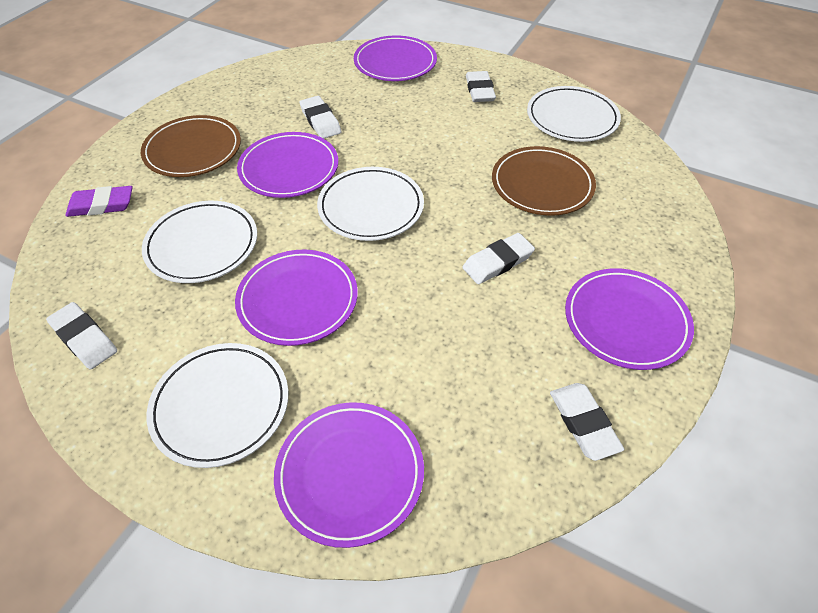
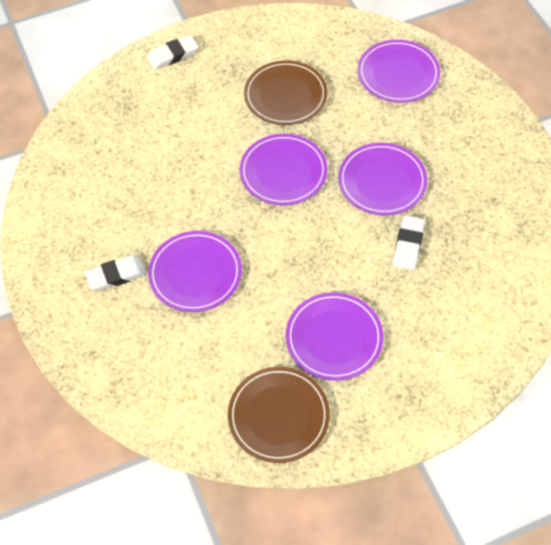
purple eraser: 1 -> 0
white eraser: 5 -> 3
white plate: 4 -> 0

